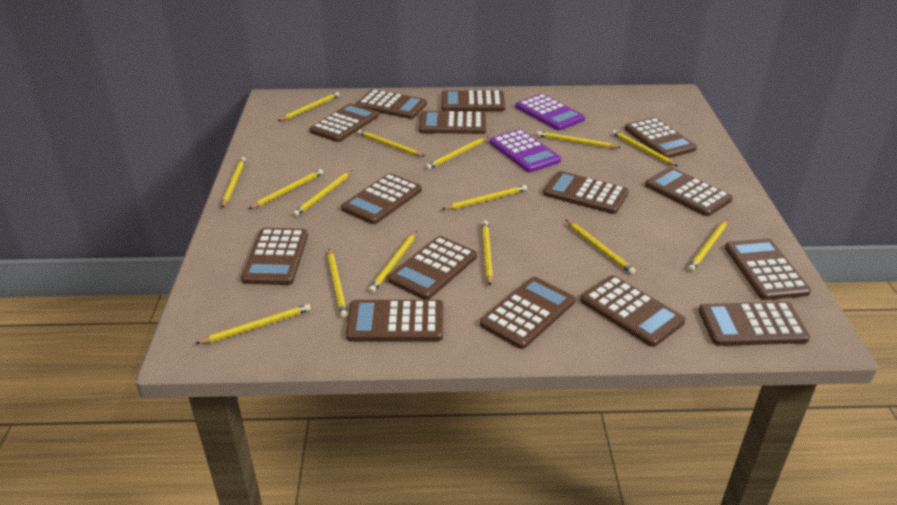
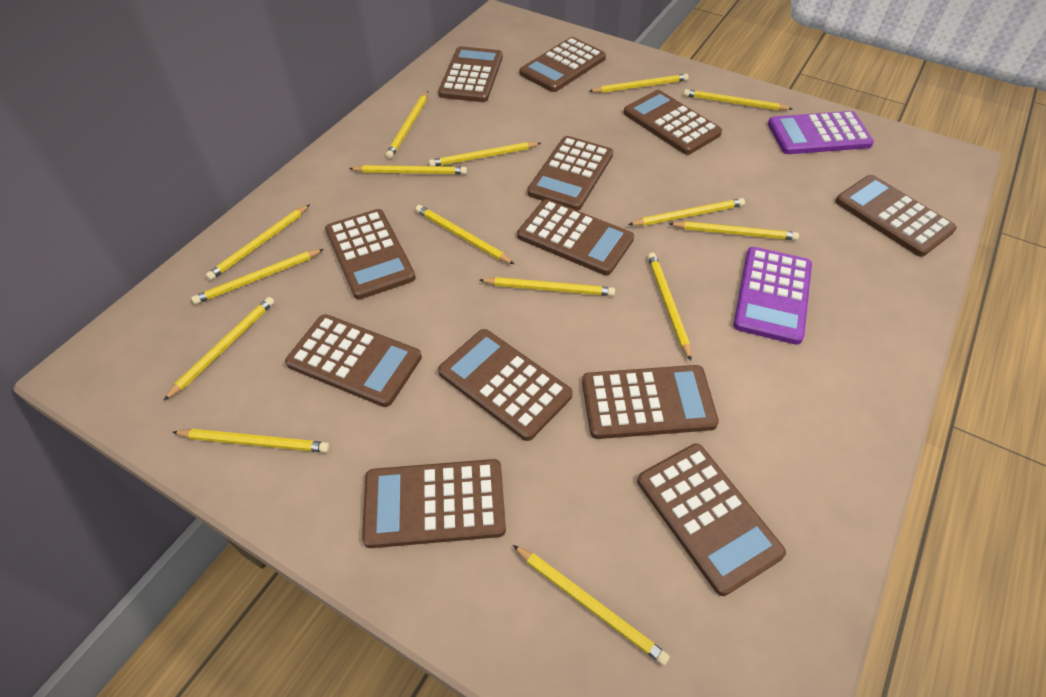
brown calculator: 15 -> 12

